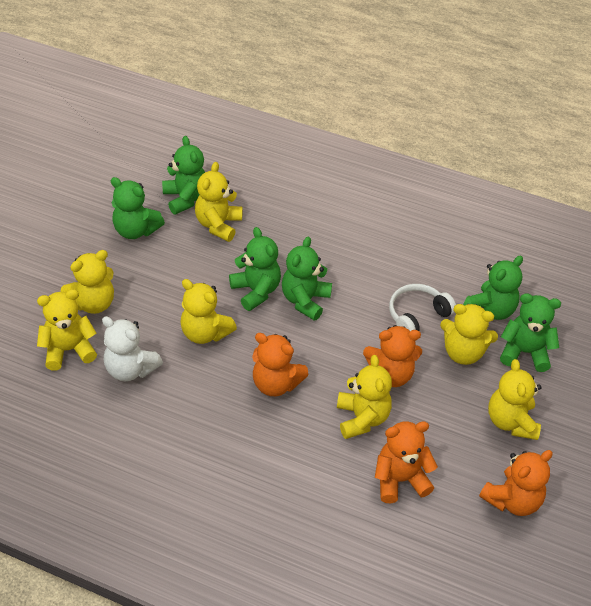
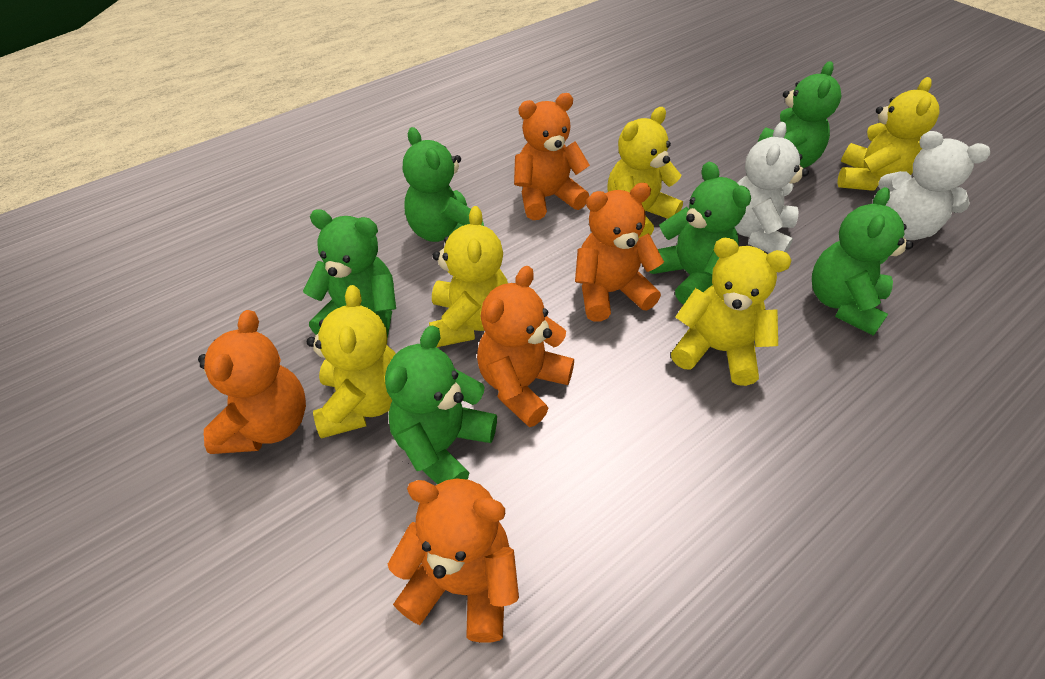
orange teddy bear: 4 -> 5
white headphones: 1 -> 0
white teddy bear: 1 -> 2
yellow teddy bear: 7 -> 5

